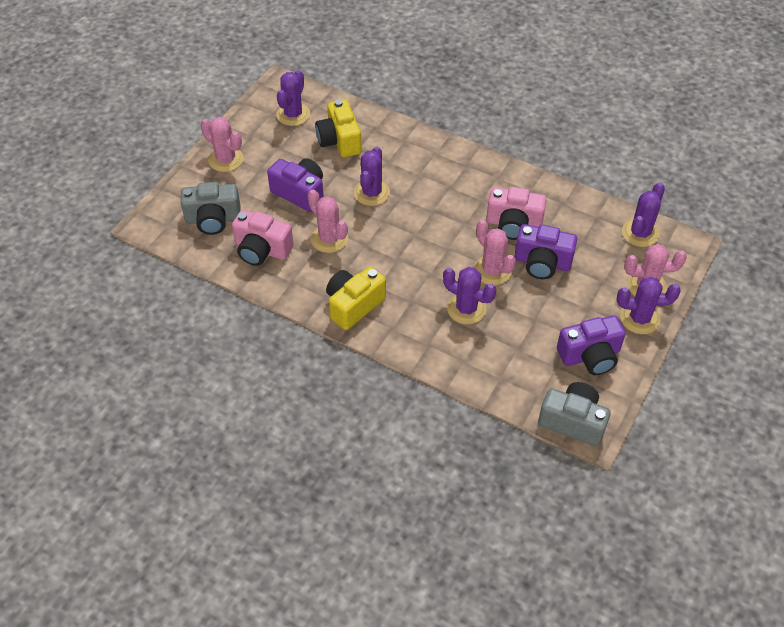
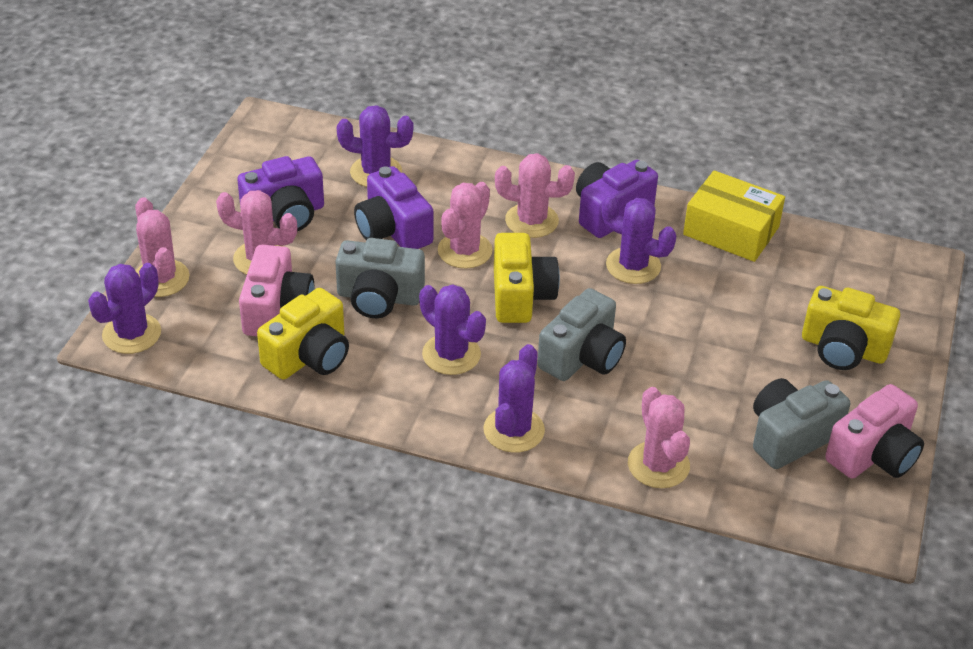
grey camera: 2 -> 3
pink cactus: 4 -> 5
yellow box: 0 -> 1
yellow camera: 2 -> 3

